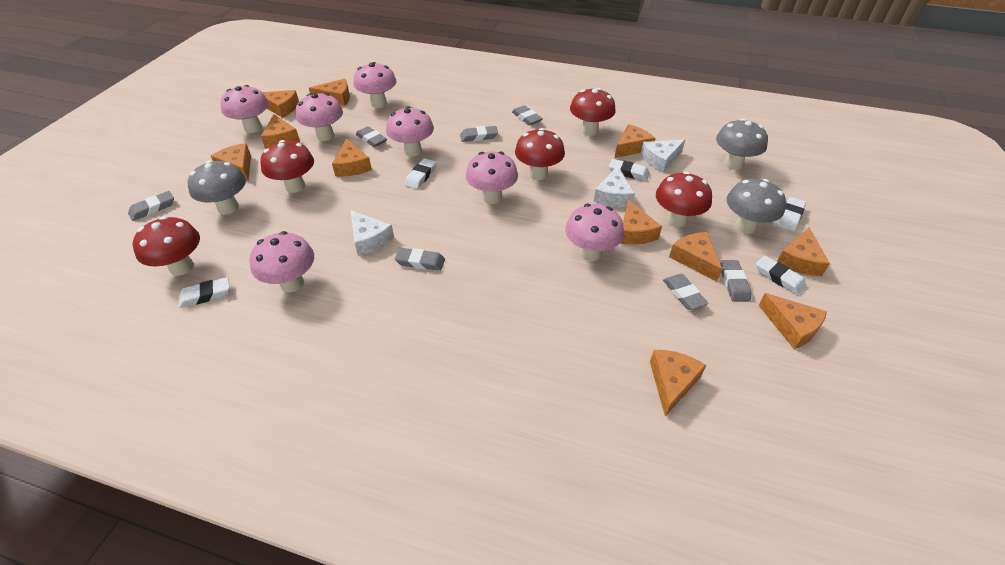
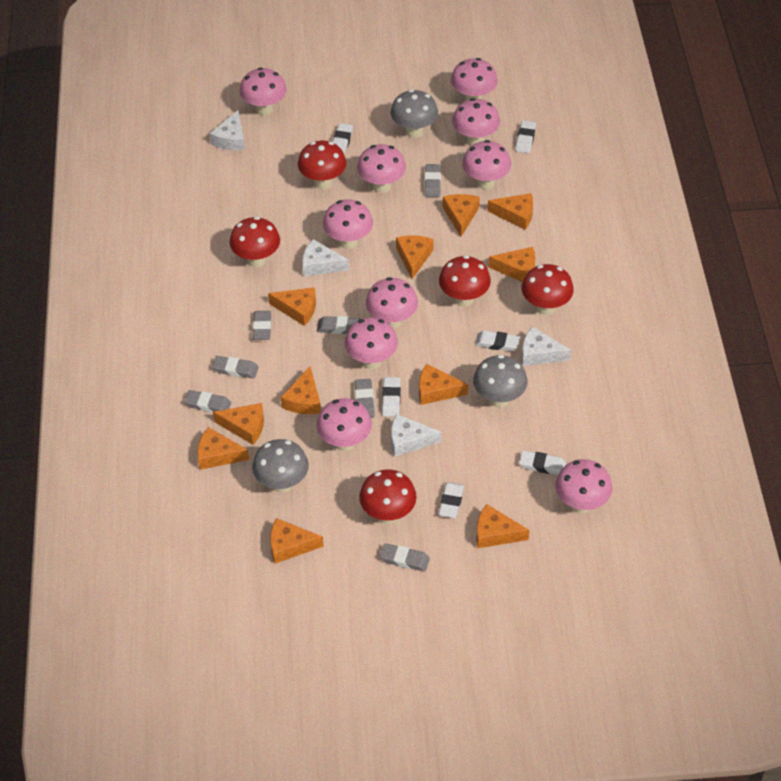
pink mushroom: 7 -> 10
white cheese: 3 -> 4
white eraser: 5 -> 6

